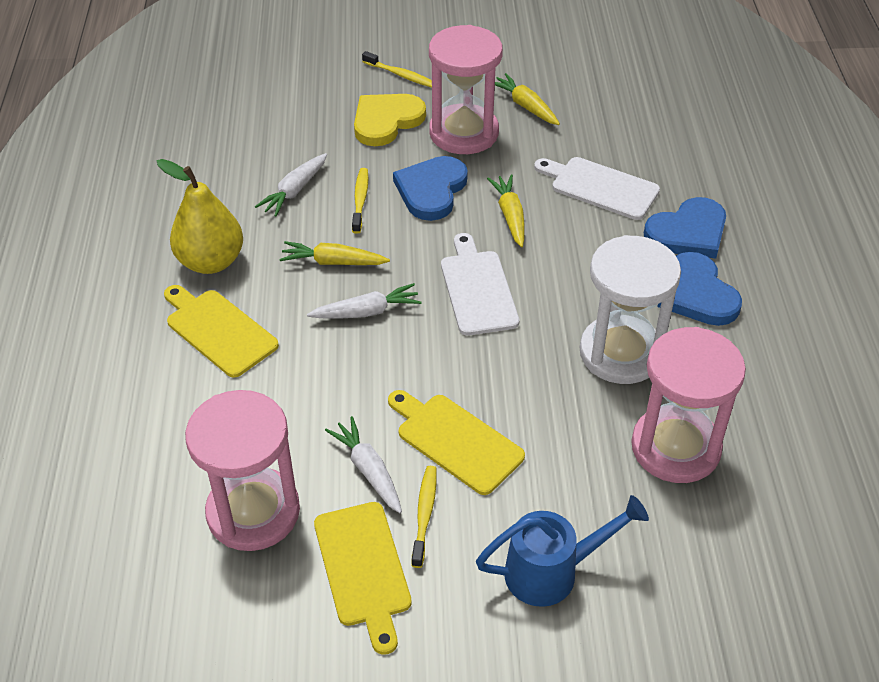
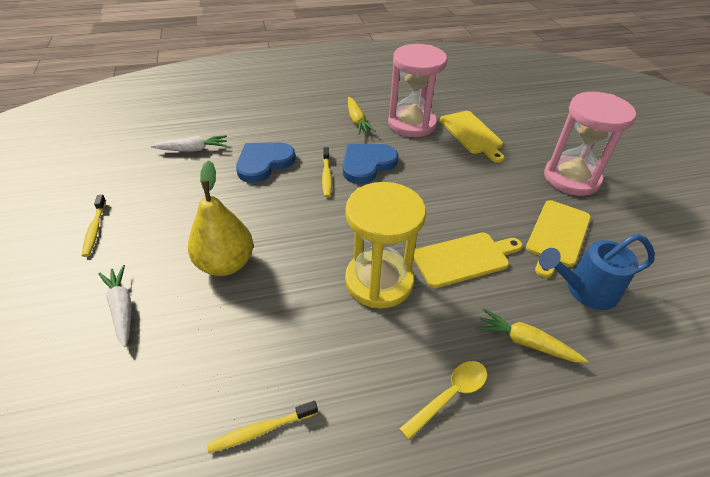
blue heart: 3 -> 2
pink hourglass: 3 -> 2
white carrot: 3 -> 2
white cutting board: 2 -> 0
white hourglass: 1 -> 0
yellow carrot: 3 -> 2
yellow heart: 1 -> 0
yellow hourglass: 0 -> 1
yellow spoon: 0 -> 1

